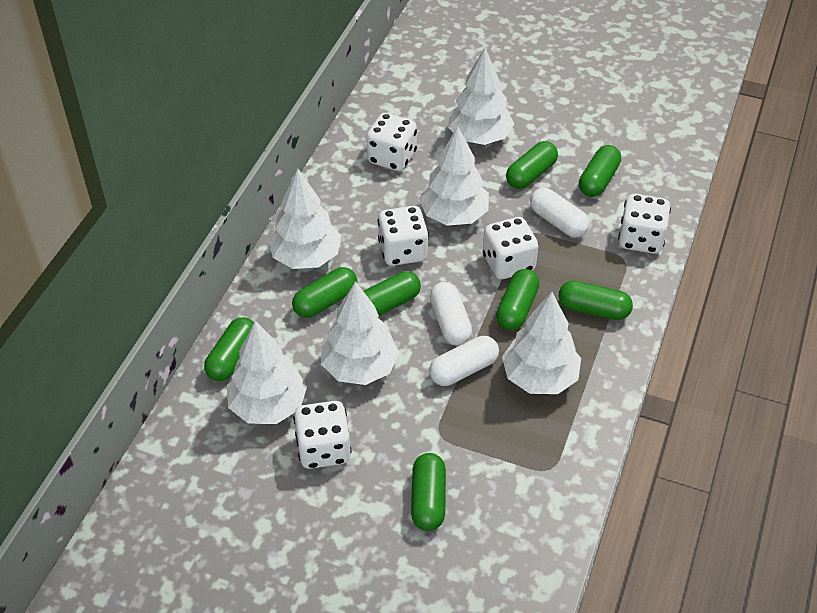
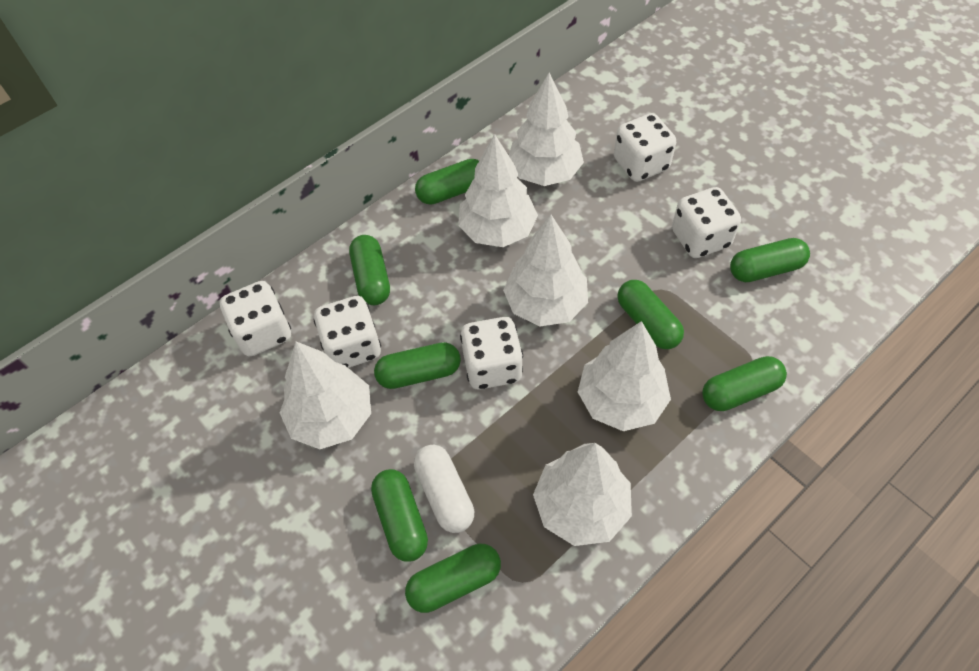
white capsule: 3 -> 1

